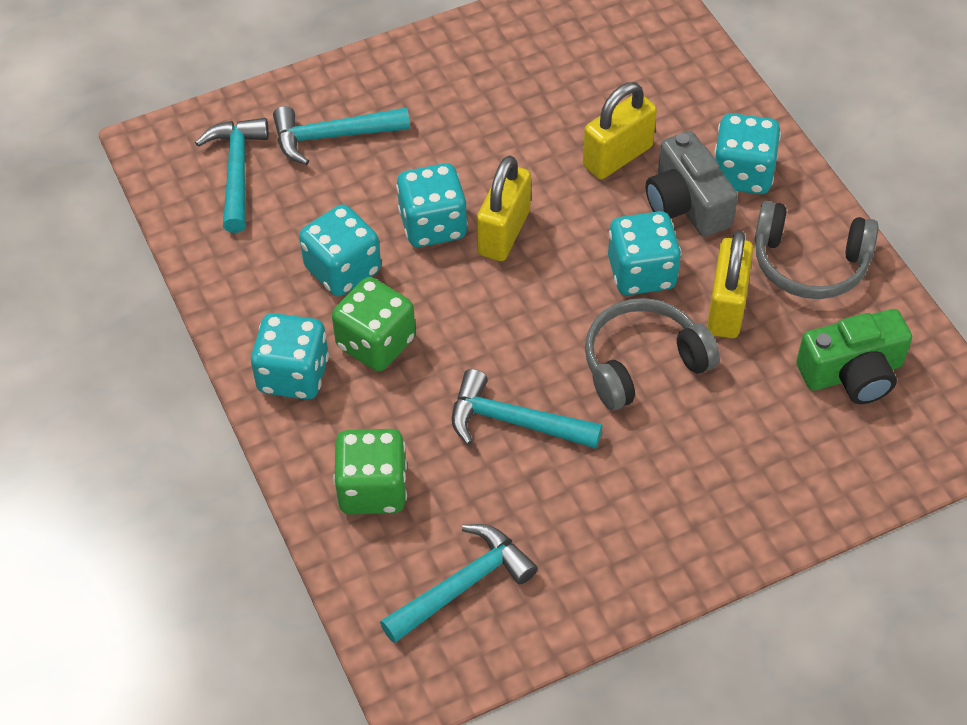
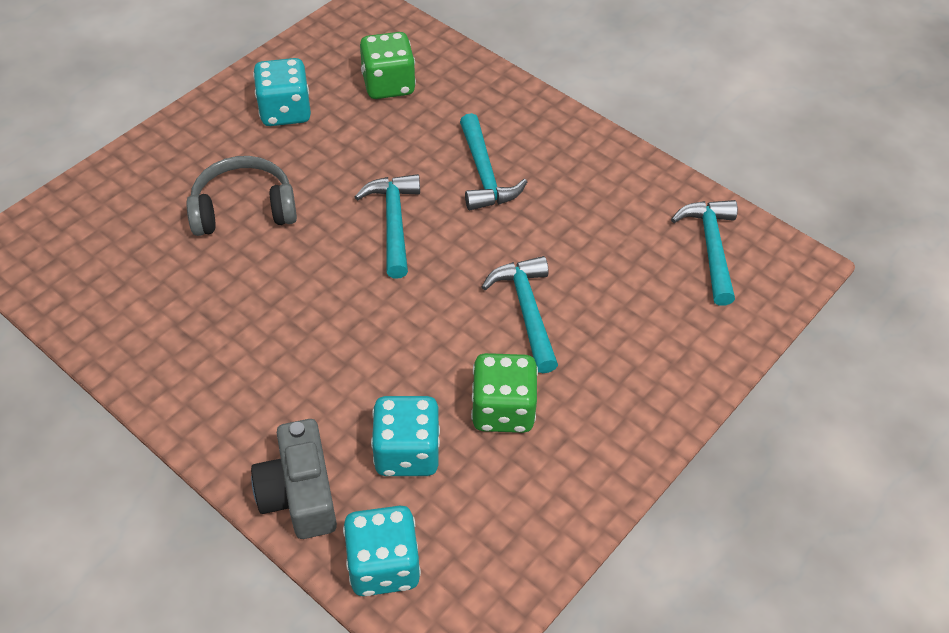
green camera: 1 -> 0
grey headphones: 2 -> 1
turquoise dice: 5 -> 3
yellow padlock: 3 -> 0

